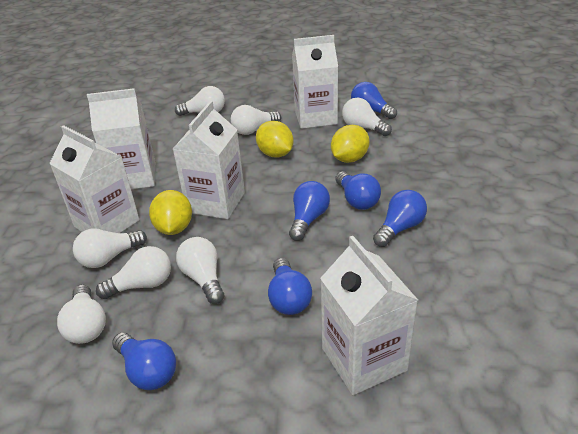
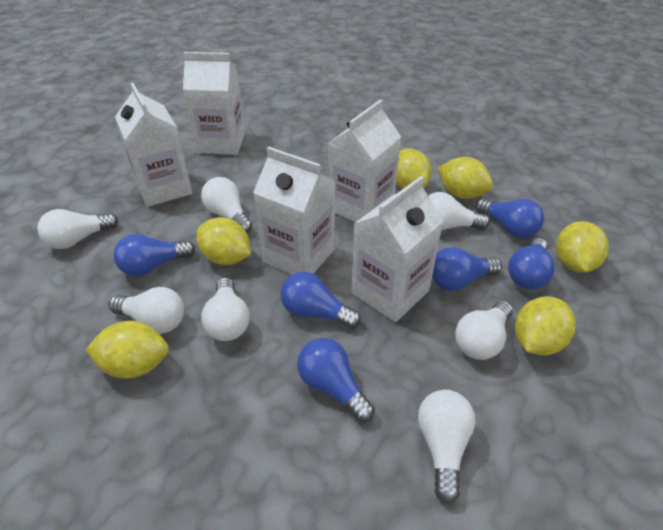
yellow lemon: 3 -> 6

